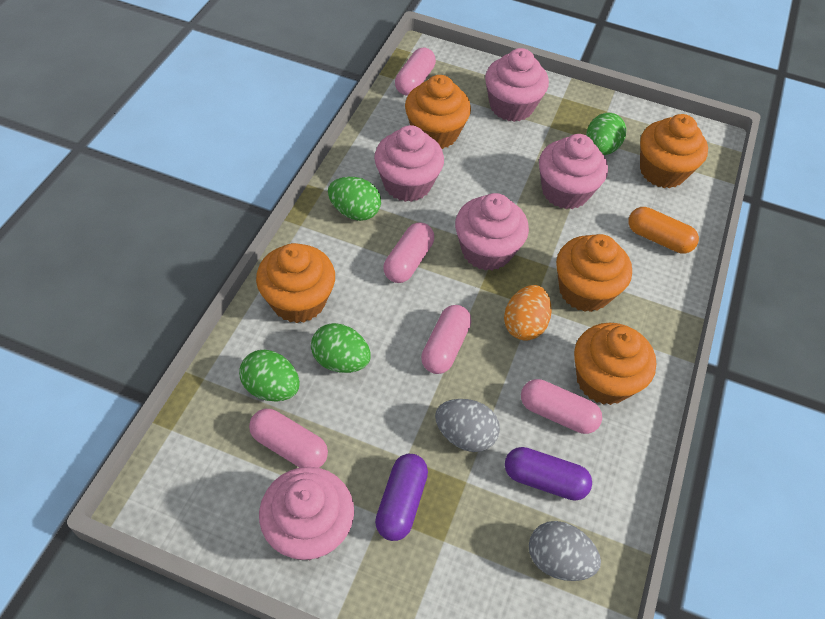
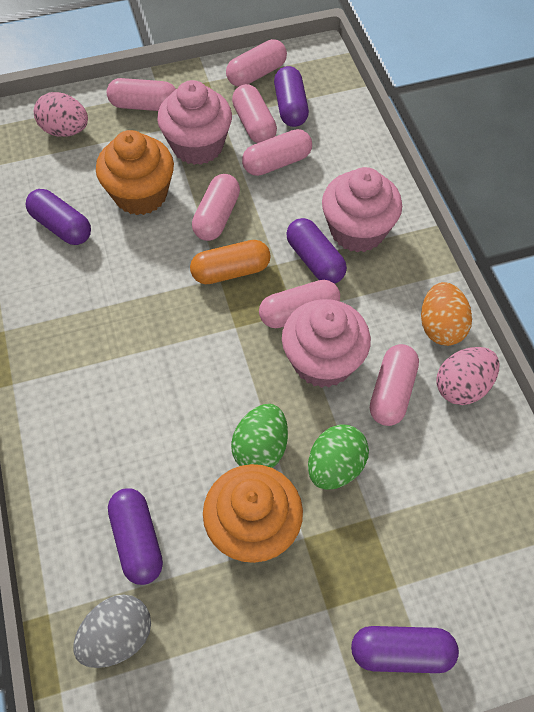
green egg: 4 -> 2
grey egg: 2 -> 1
orange cupcake: 5 -> 2
pink capsule: 5 -> 7
pink cupcake: 5 -> 3
pink egg: 0 -> 2
purple capsule: 2 -> 5

